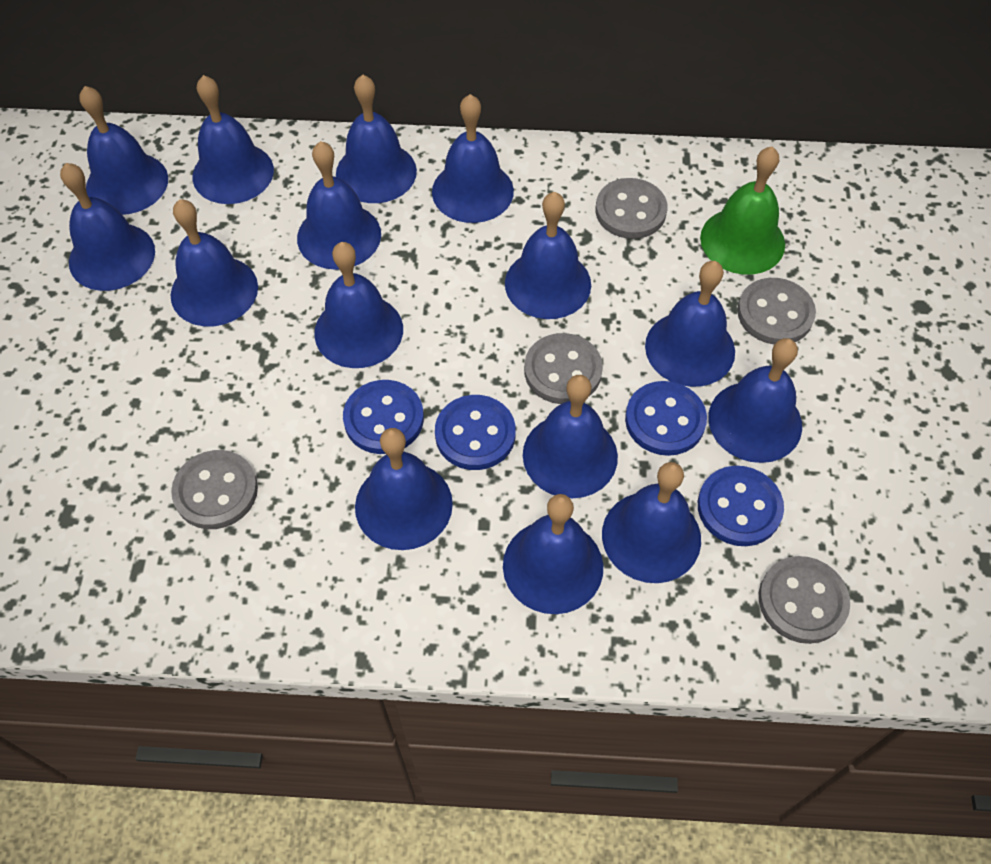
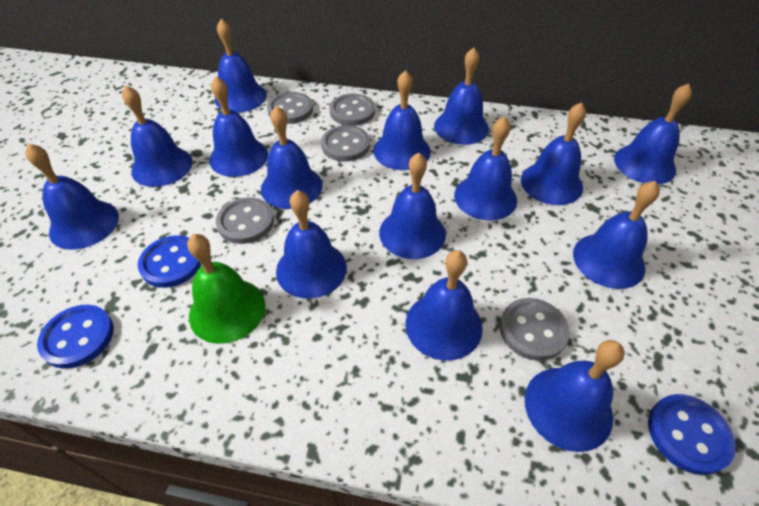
blue button: 4 -> 3

